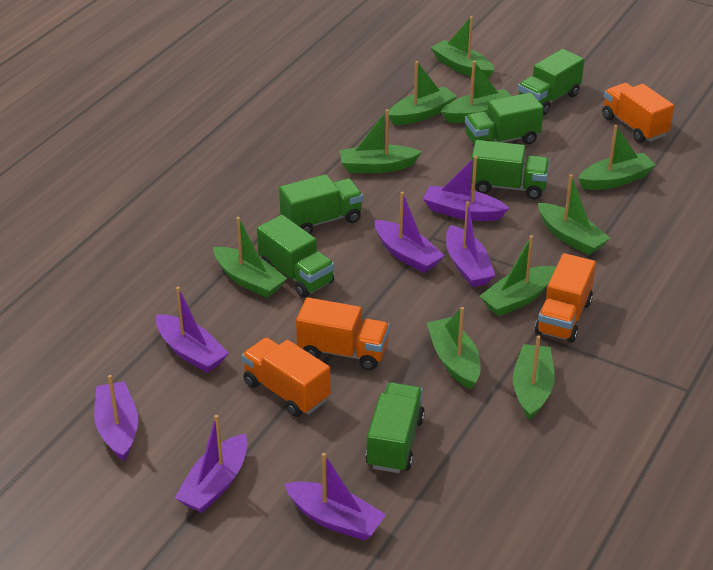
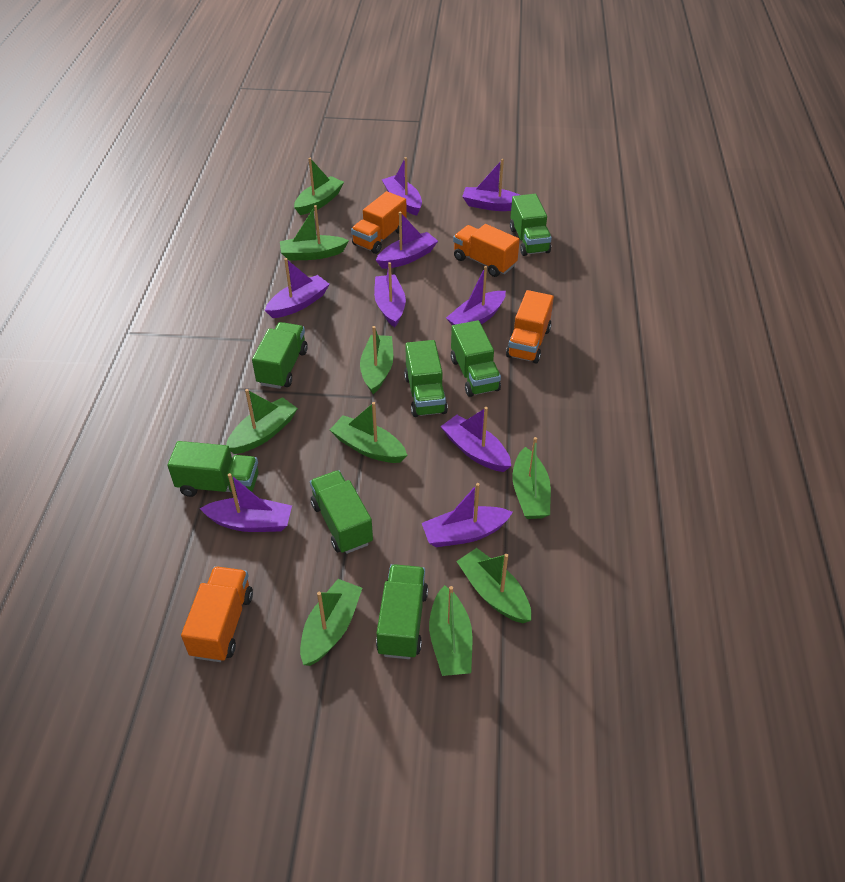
green boat: 10 -> 9
green truck: 6 -> 7
purple boat: 7 -> 9

